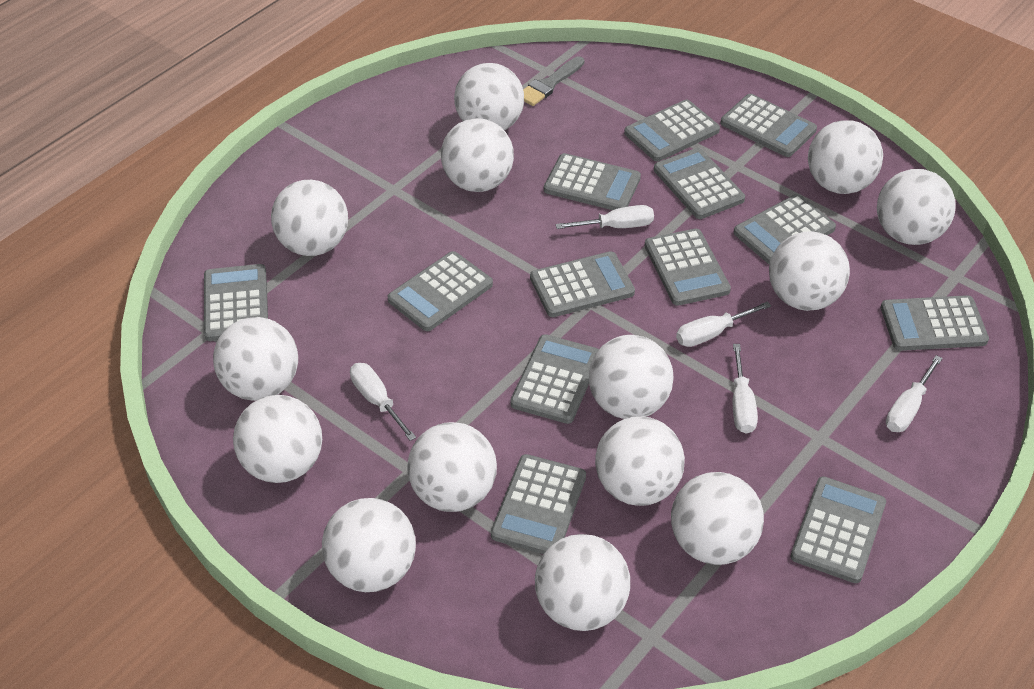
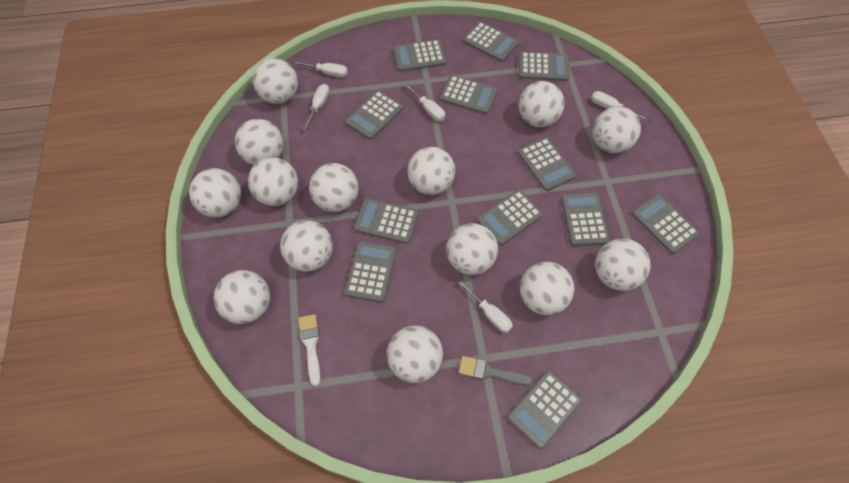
grey calculator: 13 -> 12
white brush: 0 -> 1

